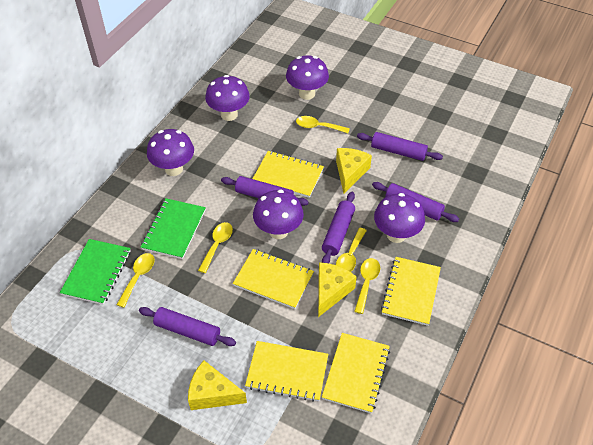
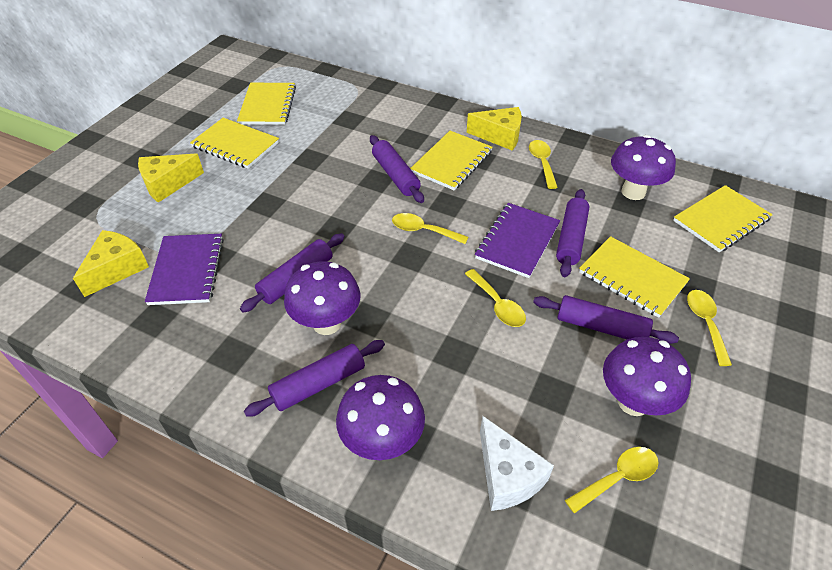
green notebook: 2 -> 0
purple mushroom: 5 -> 4
purple notebook: 0 -> 2
white cheese: 0 -> 1

